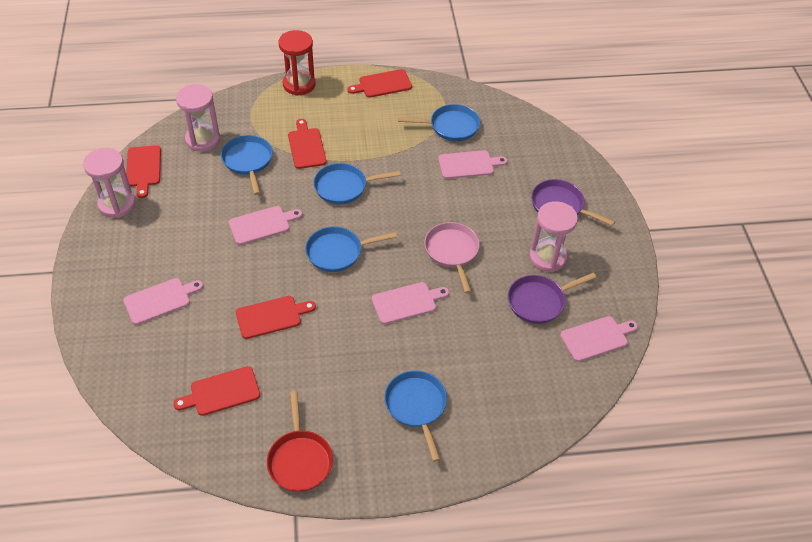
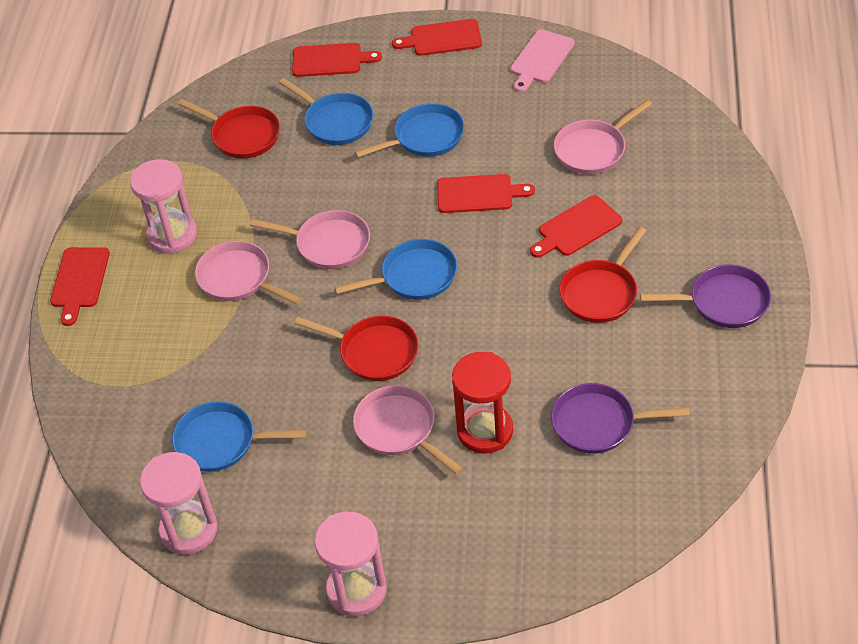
blue pan: 5 -> 4
pink cutting board: 5 -> 1
pink pan: 1 -> 4
red pan: 1 -> 3

